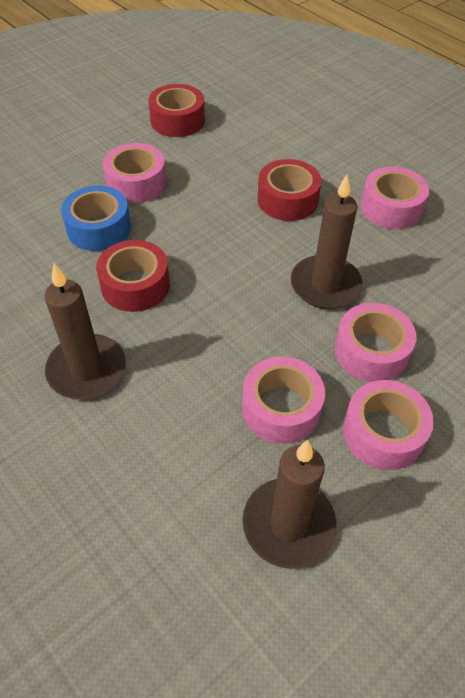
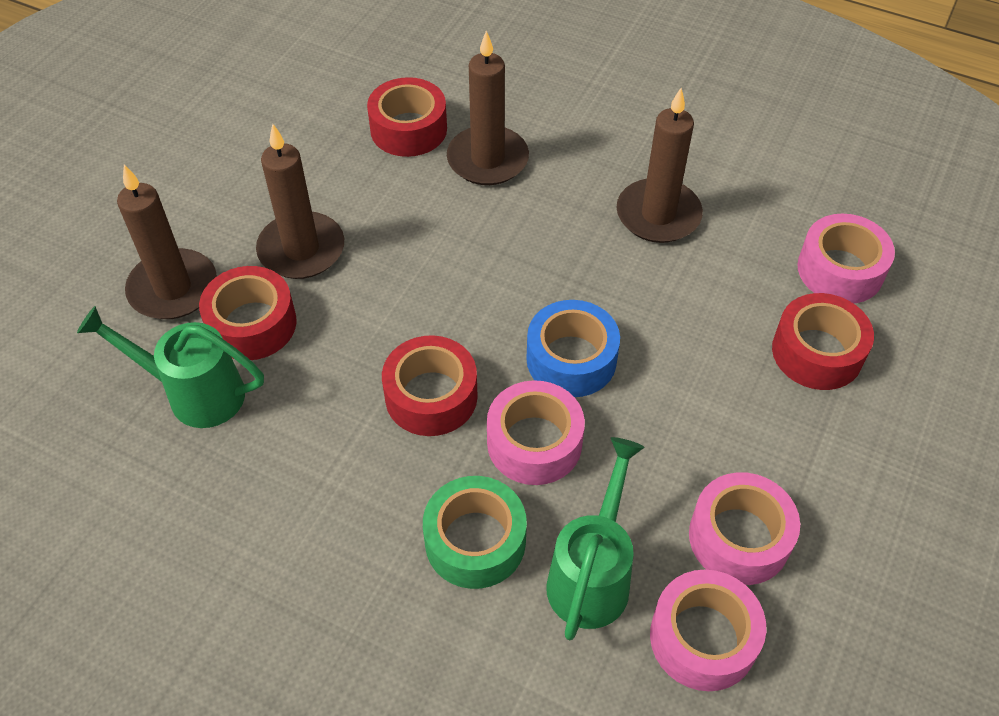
brown candle: 3 -> 4
green tape: 0 -> 1
green watering can: 0 -> 2
pink tape: 5 -> 4
red tape: 3 -> 4

